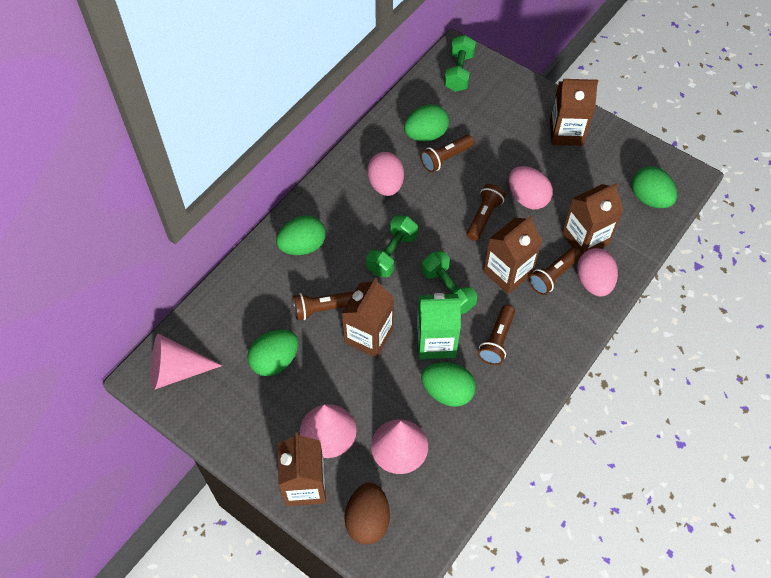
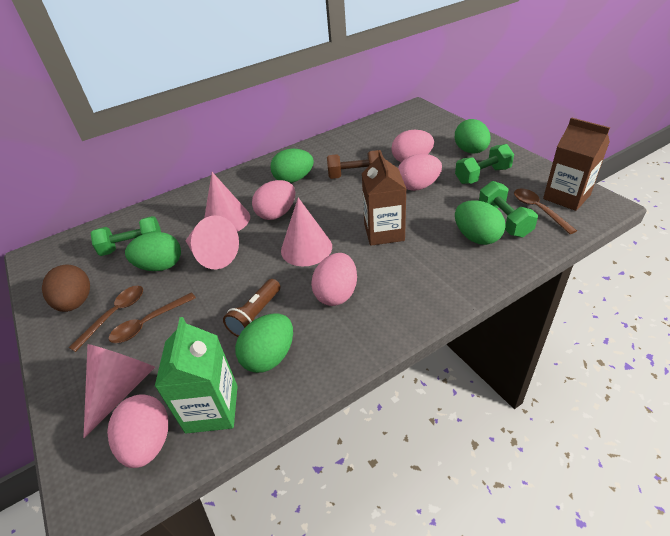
brown carton: 5 -> 2
brown dumbbell: 0 -> 1
brown flashlight: 5 -> 1
brown spoon: 0 -> 3
pink cone: 3 -> 4
pink egg: 3 -> 5

